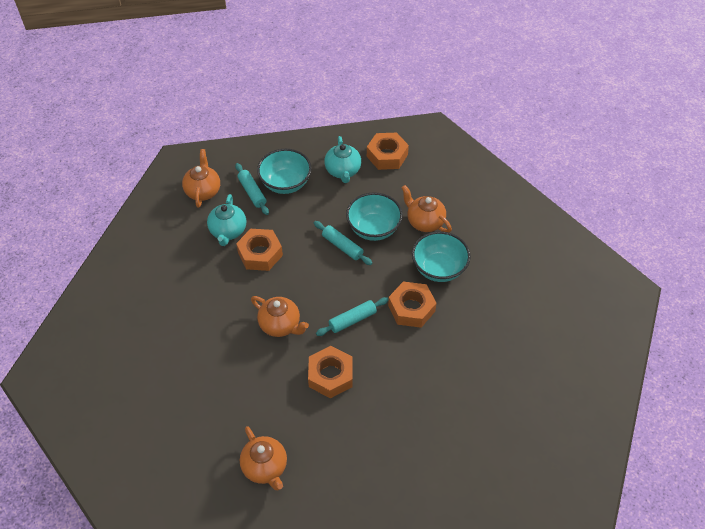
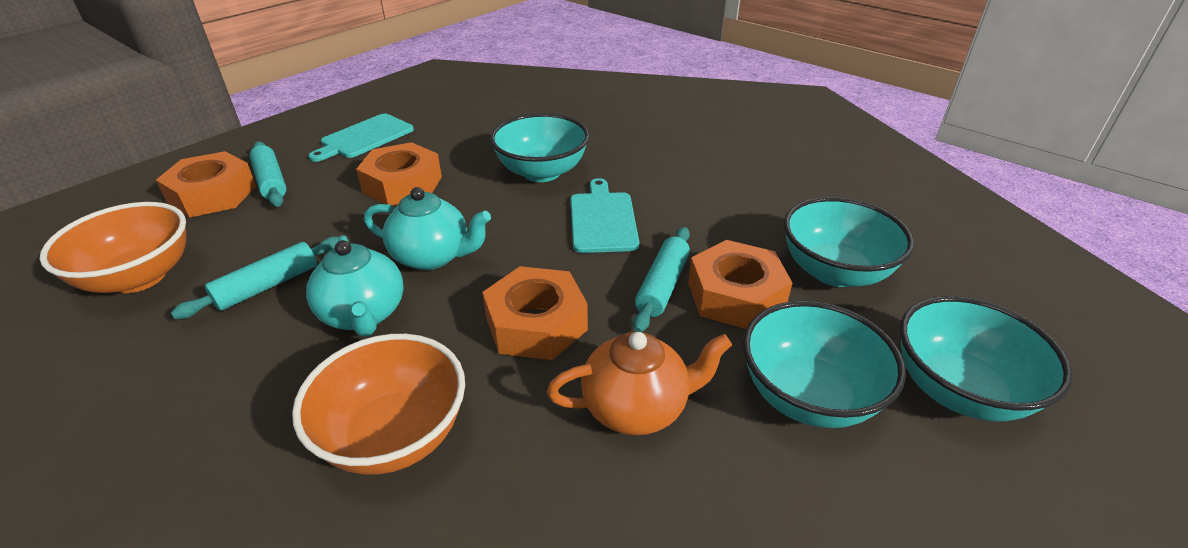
orange bowl: 0 -> 2
orange teapot: 4 -> 1
turquoise bowl: 3 -> 4
turquoise cutting board: 0 -> 2

